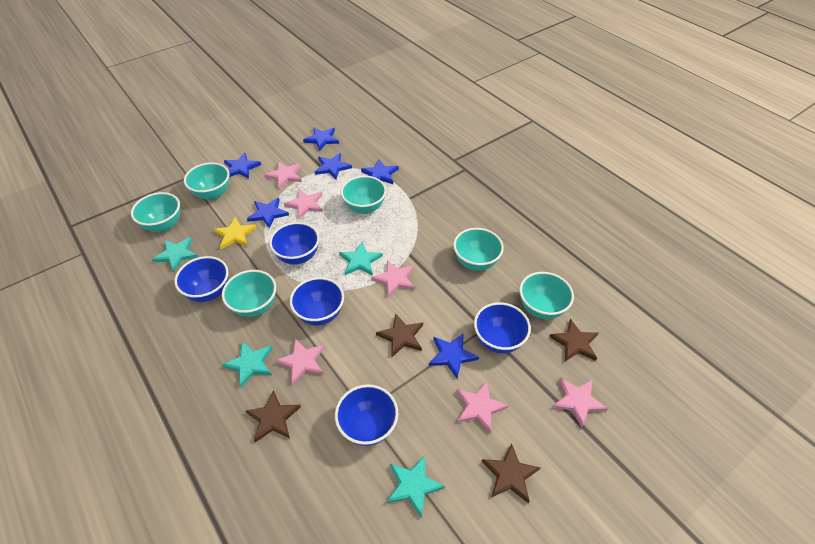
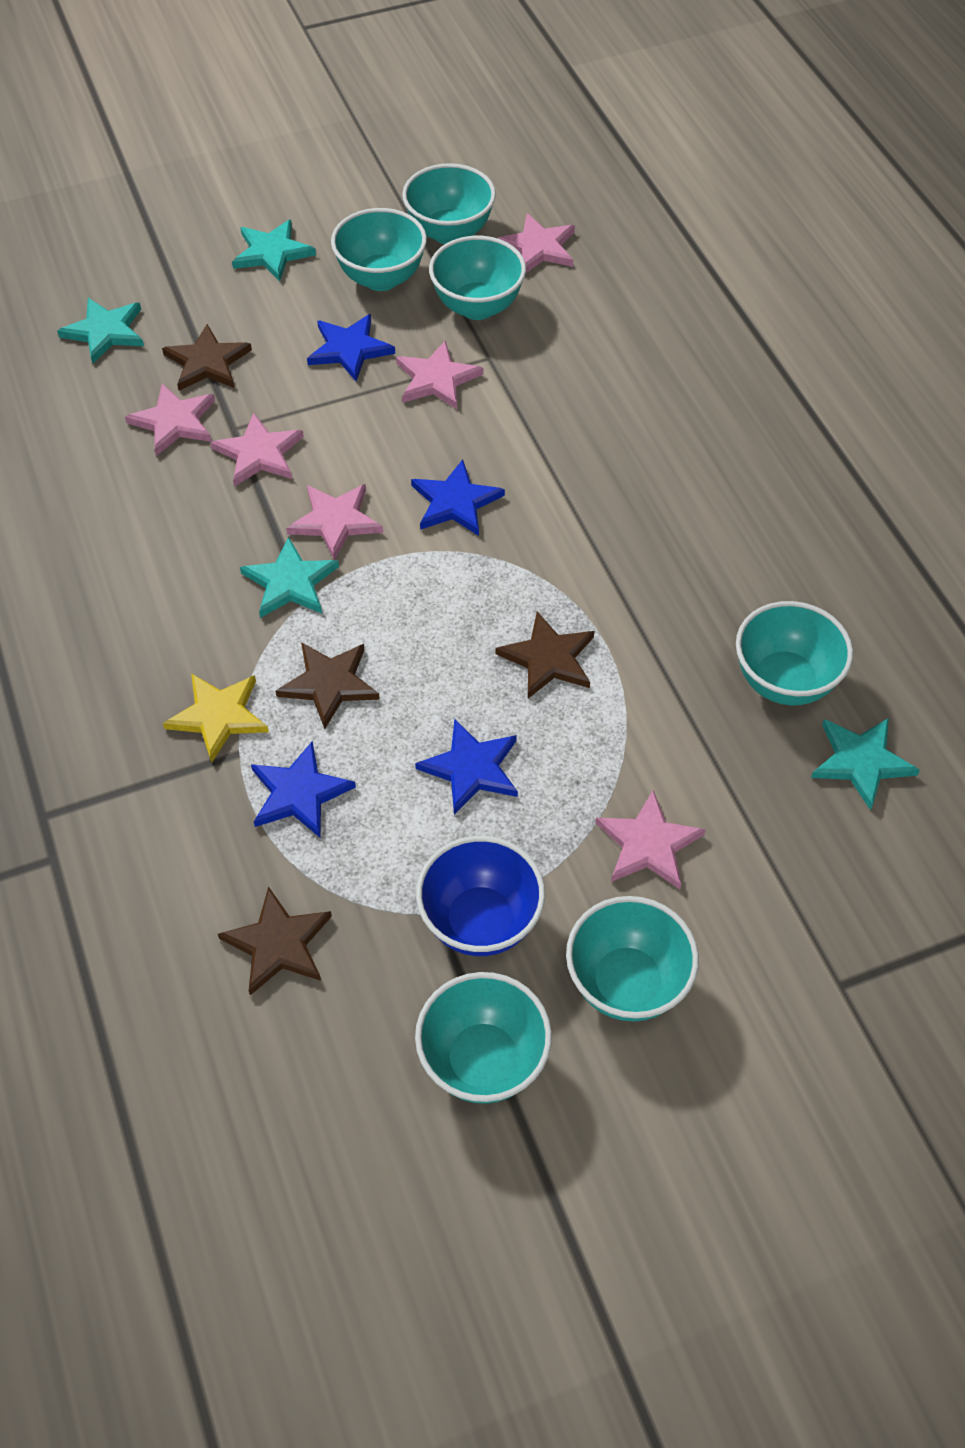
blue bowl: 5 -> 1
blue star: 6 -> 4

